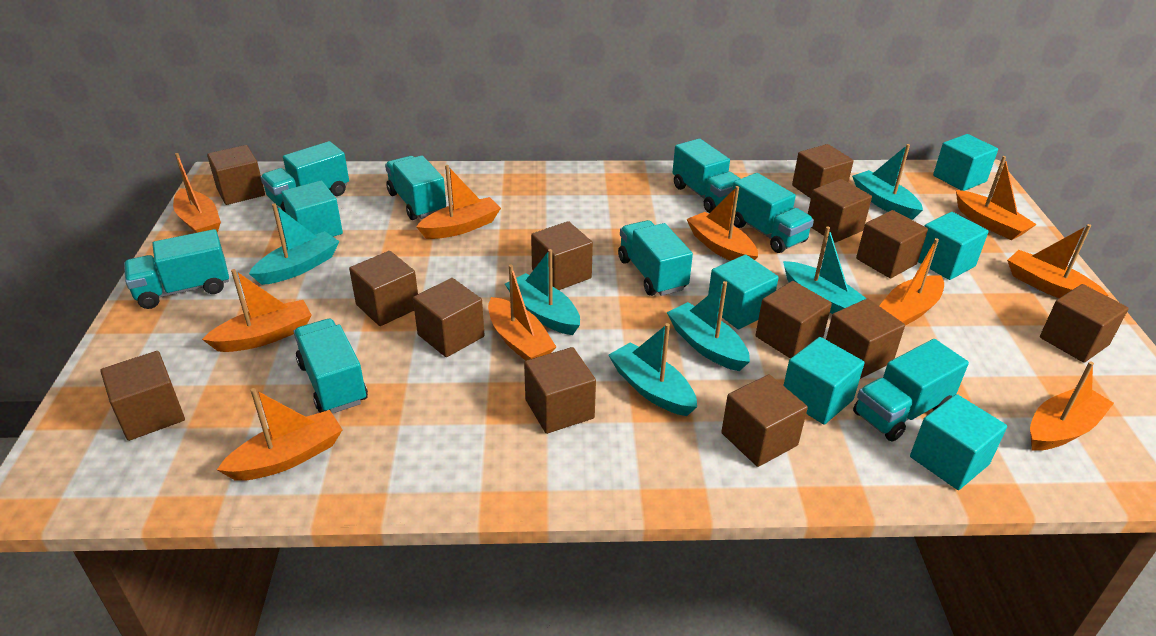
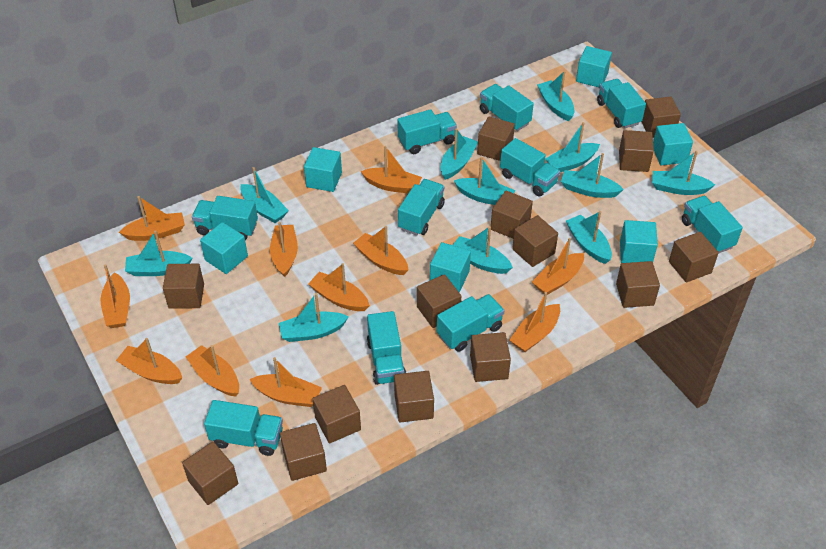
brown cube: 13 -> 14
orange boat: 10 -> 11
turquoise boat: 6 -> 11
turquoise truck: 8 -> 10

